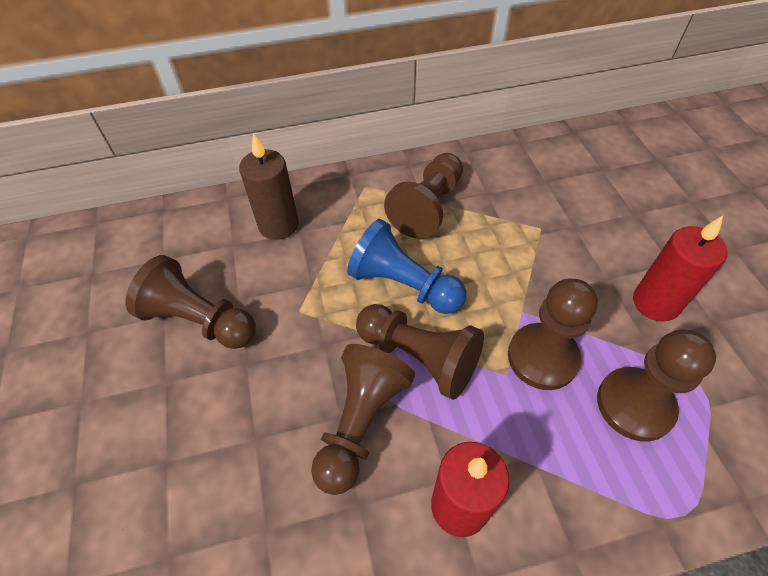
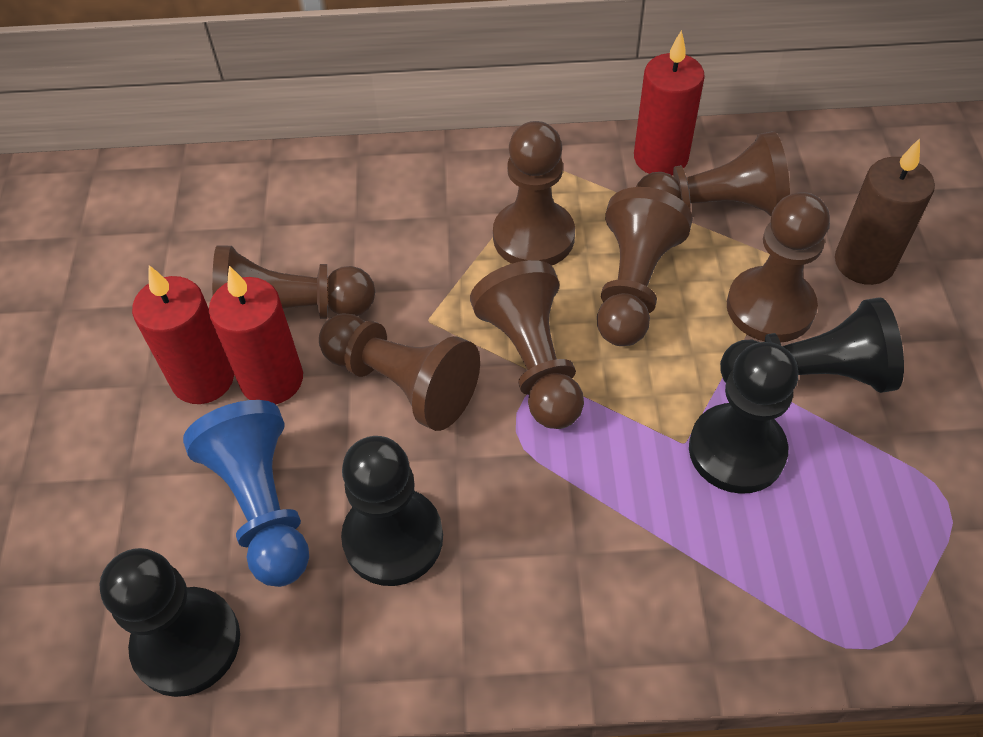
black pawn: 0 -> 4
brown pawn: 6 -> 7
red candle: 2 -> 3

